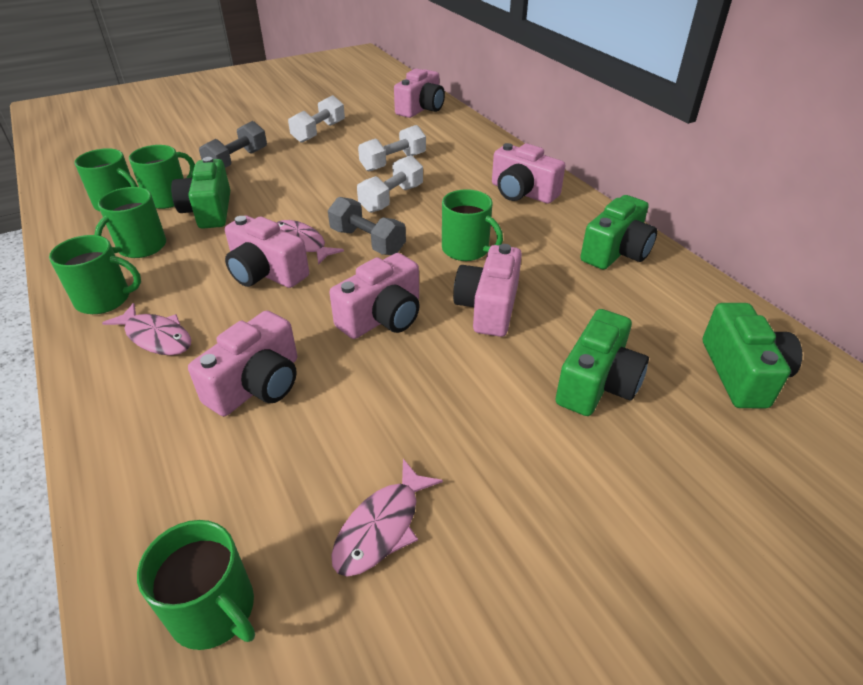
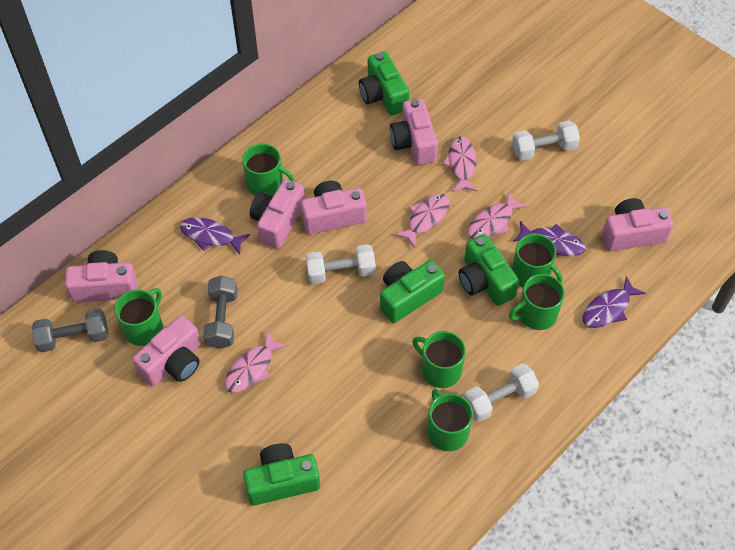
pink fish: 3 -> 4
purple fish: 0 -> 3

